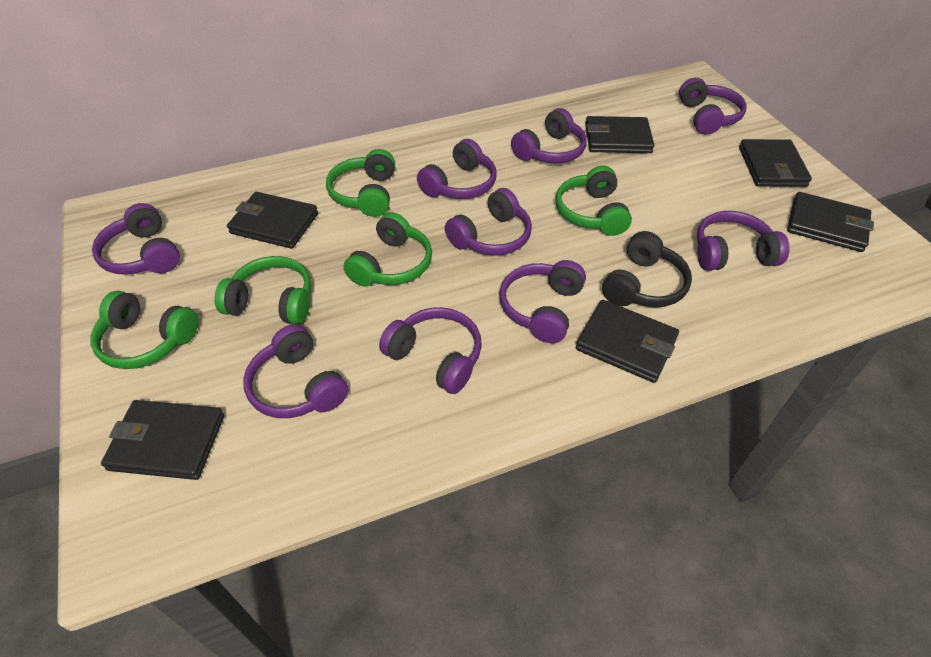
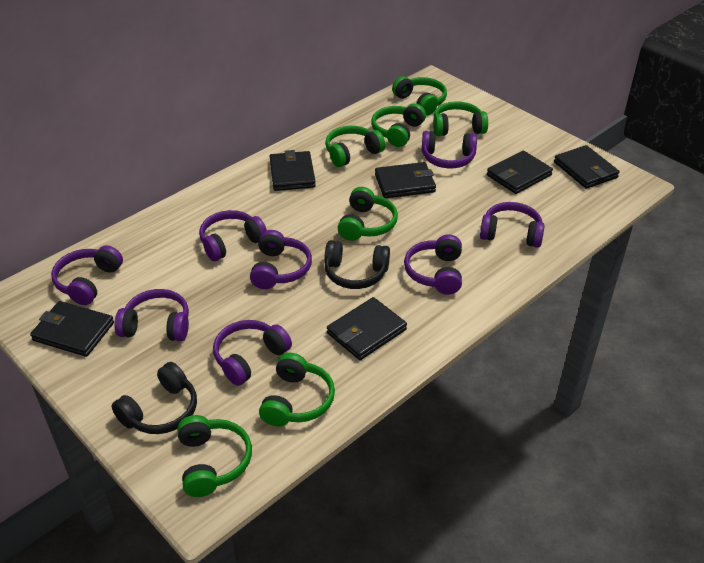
black headphones: 1 -> 2
green headphones: 5 -> 7
purple headphones: 9 -> 8

